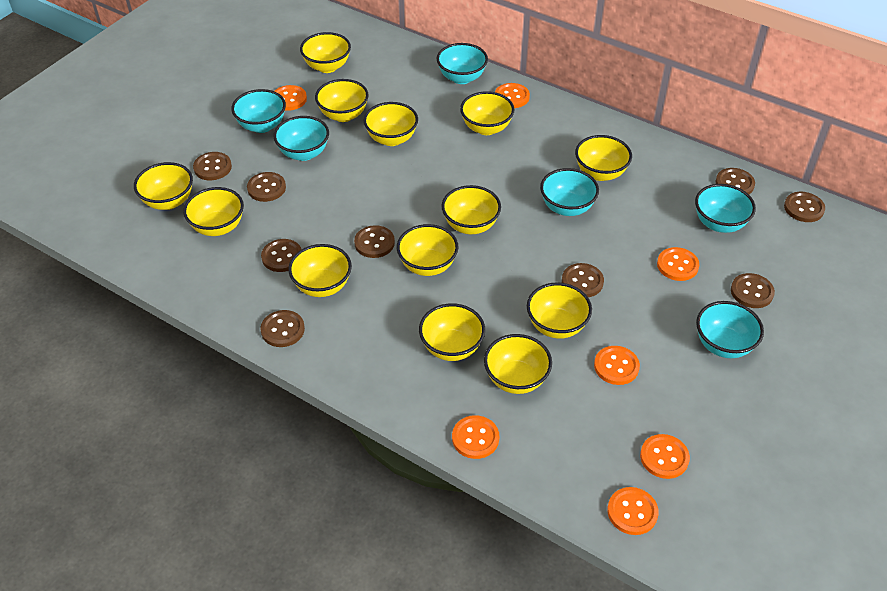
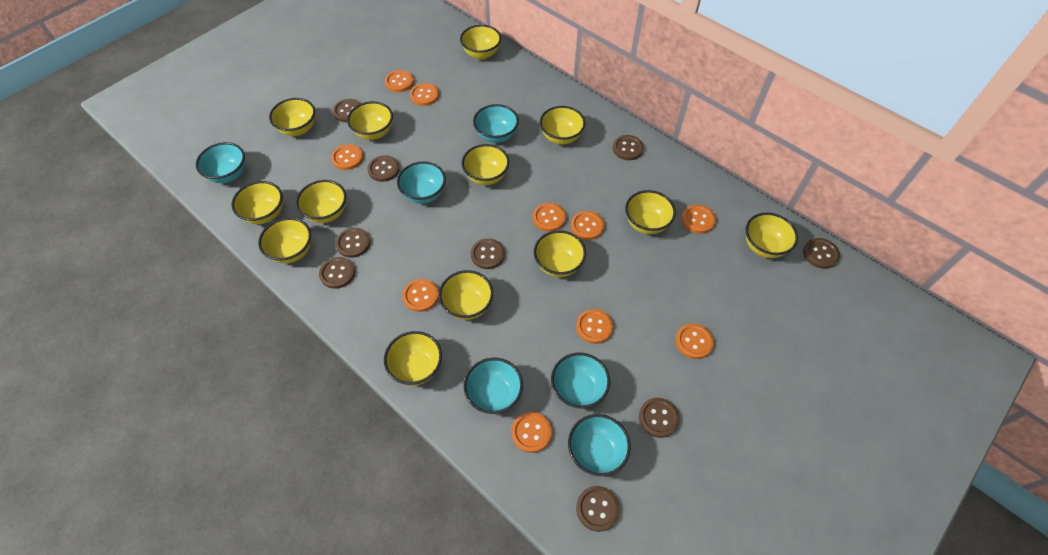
orange button: 7 -> 10

